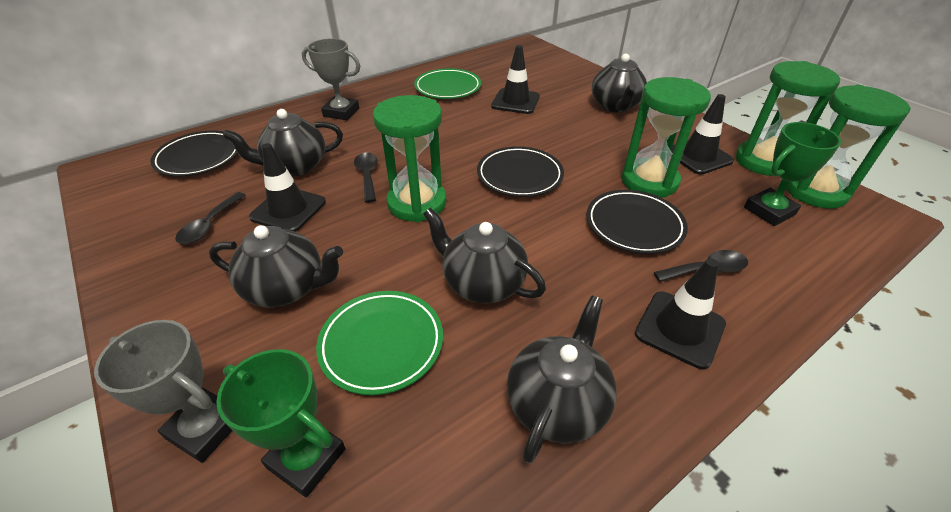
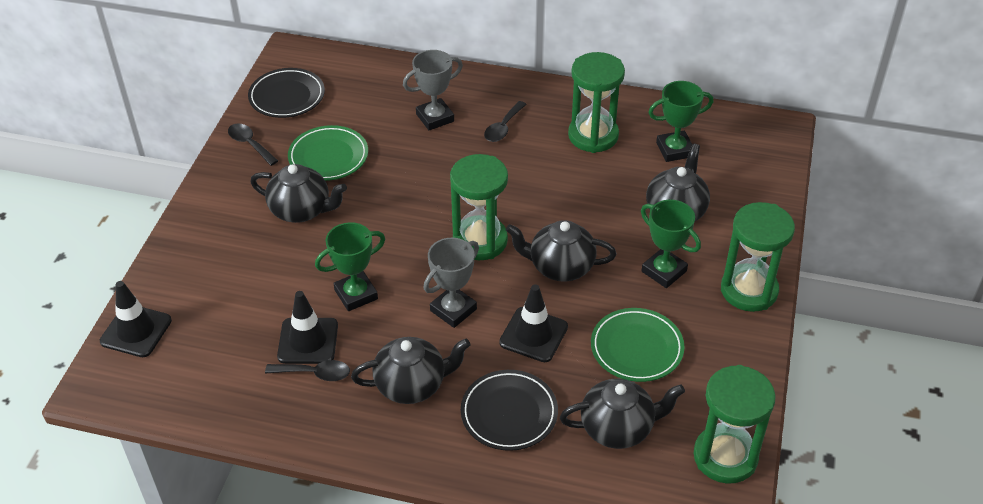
black plate: 3 -> 2
black traffic cone: 4 -> 3
green trophy: 2 -> 3

